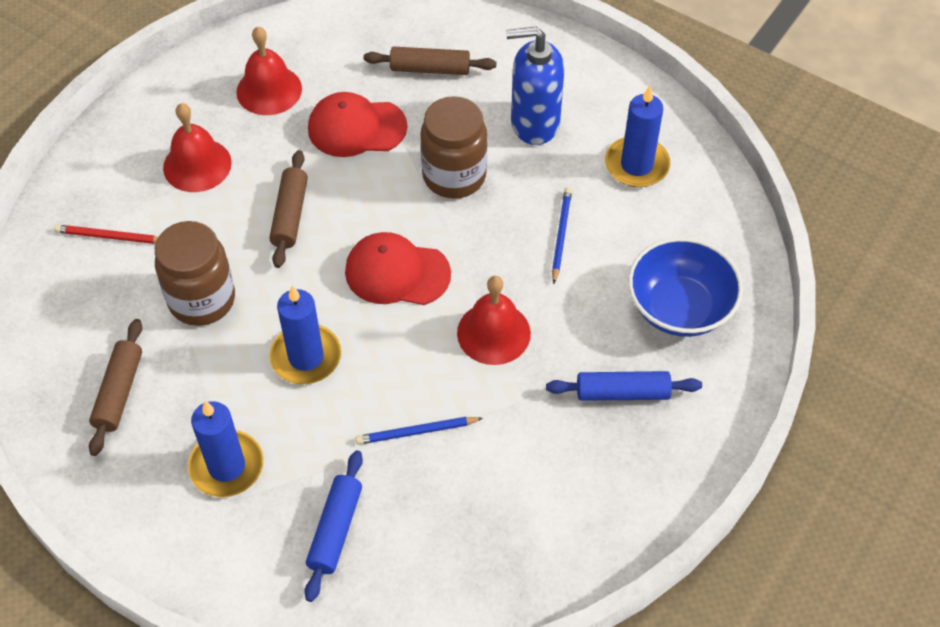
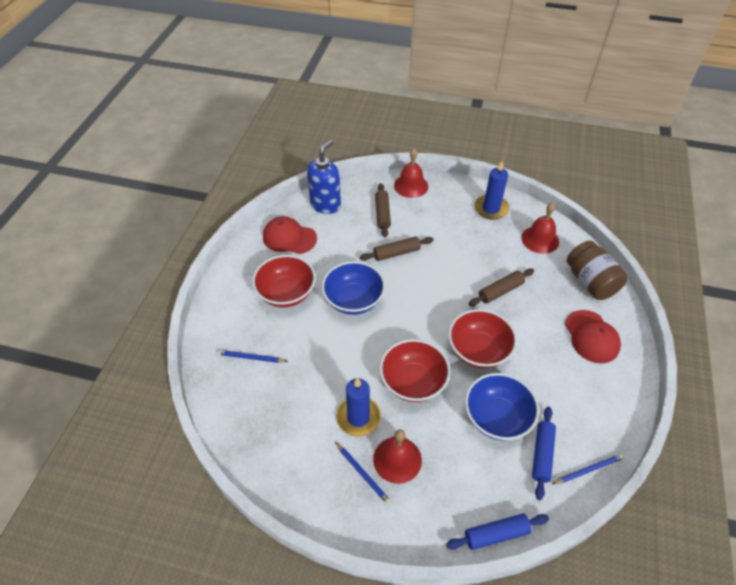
blue bowl: 1 -> 2
blue candle: 3 -> 2
blue pencil: 2 -> 3
brown jar: 2 -> 1
red bowl: 0 -> 3
red pencil: 1 -> 0

